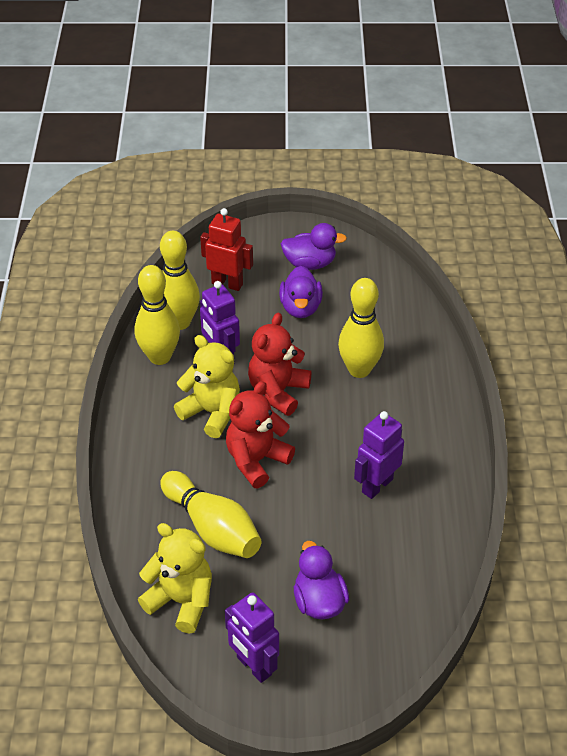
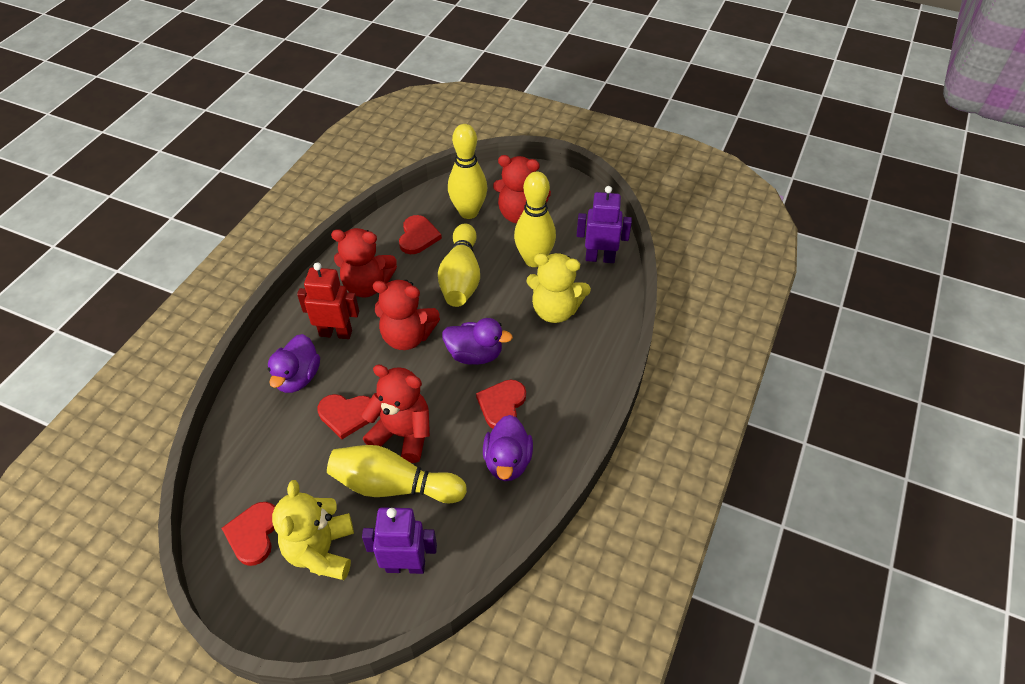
purple robot: 3 -> 2
red heart: 0 -> 4
red teddy bear: 2 -> 4

